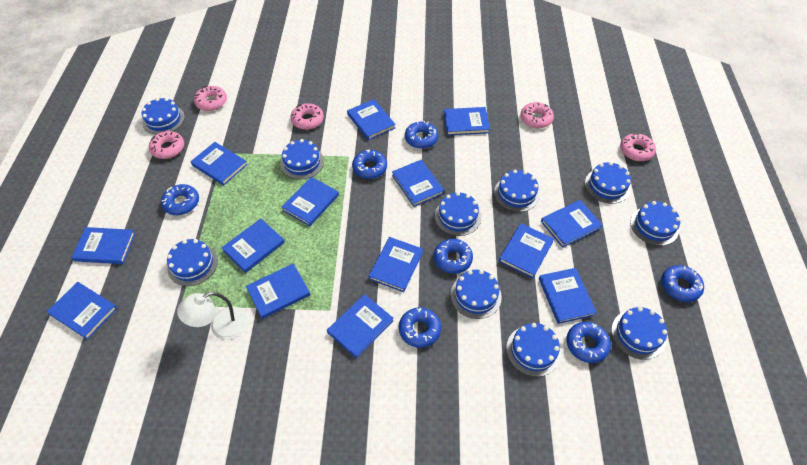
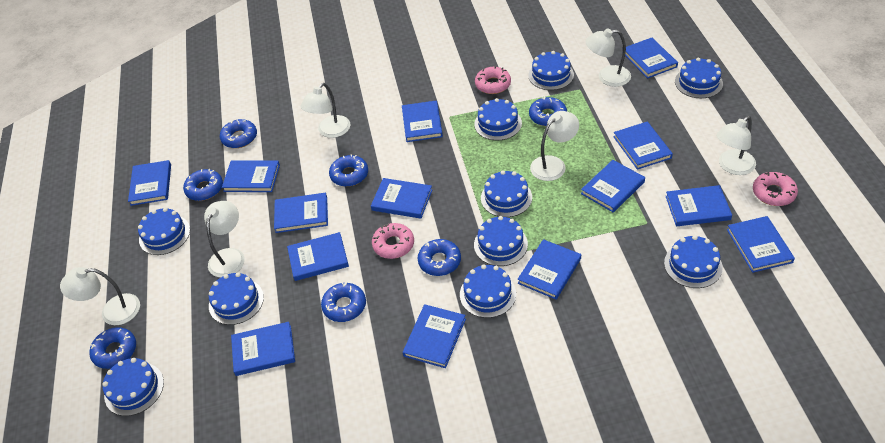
pink donut: 5 -> 3
white lamp: 1 -> 6

